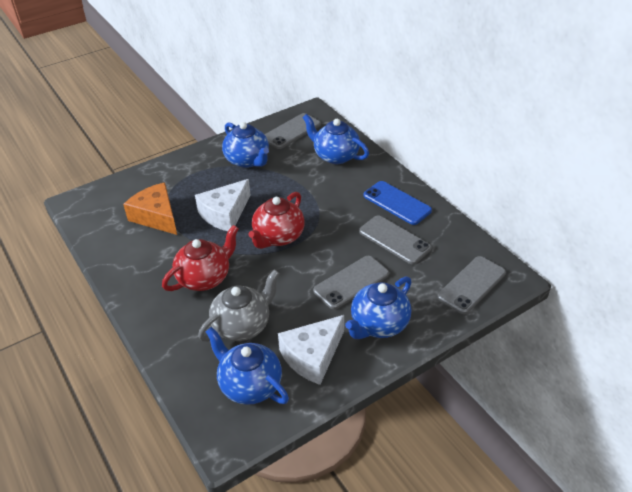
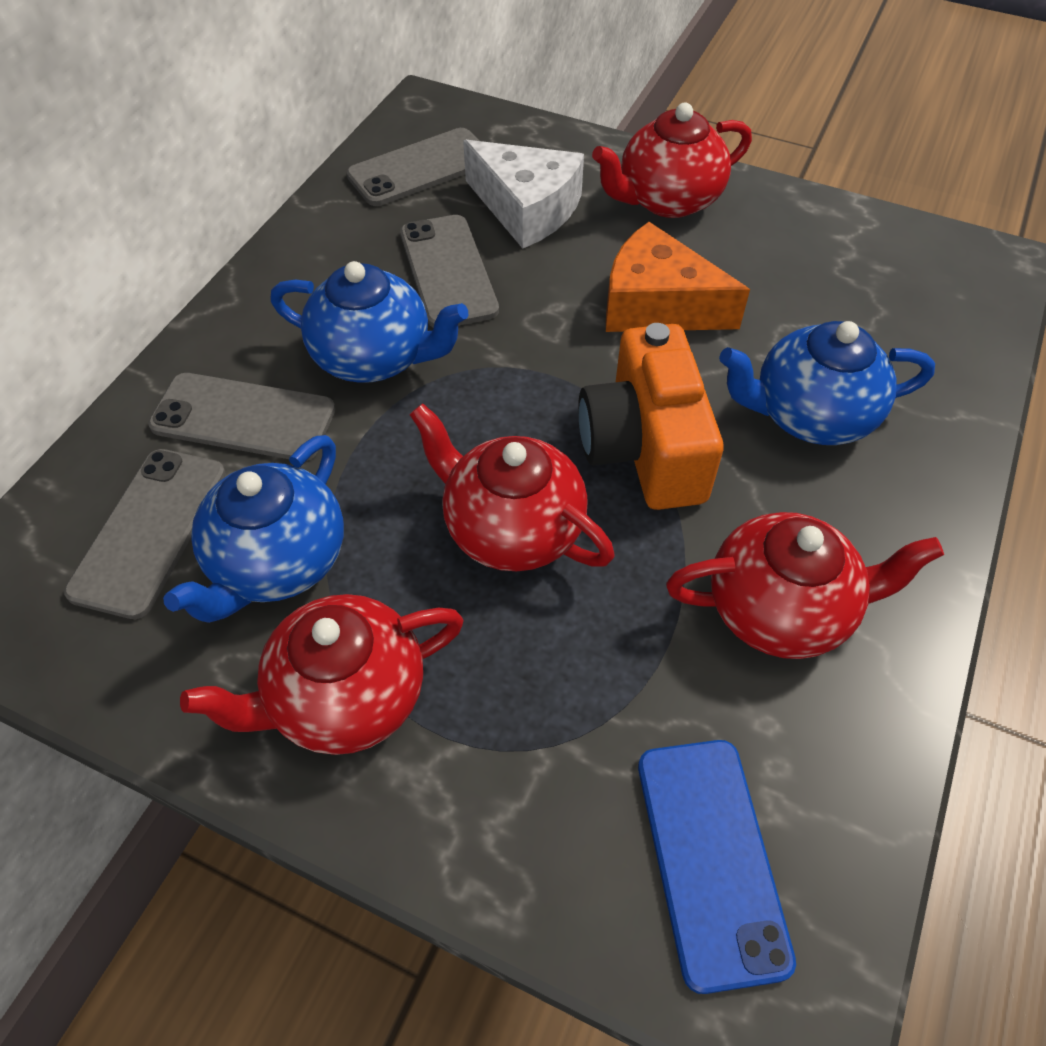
blue teapot: 4 -> 3
grey teapot: 1 -> 0
orange camera: 0 -> 1
red teapot: 2 -> 4
white cheese: 2 -> 1

